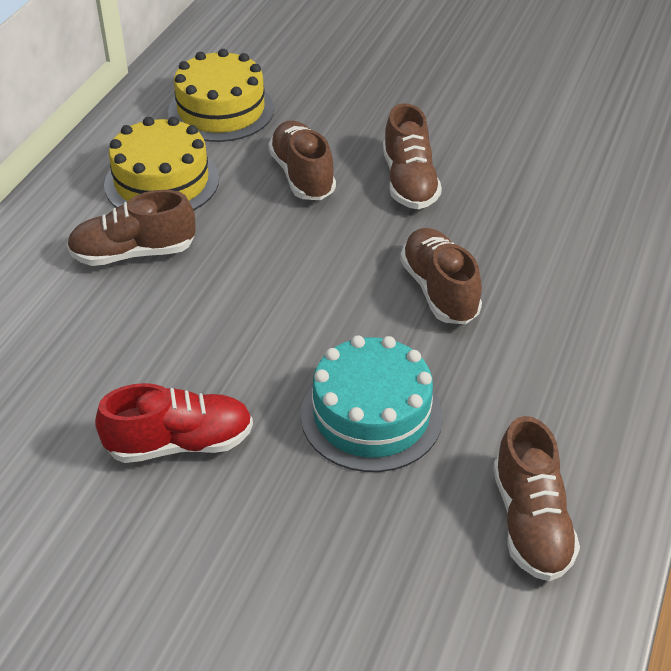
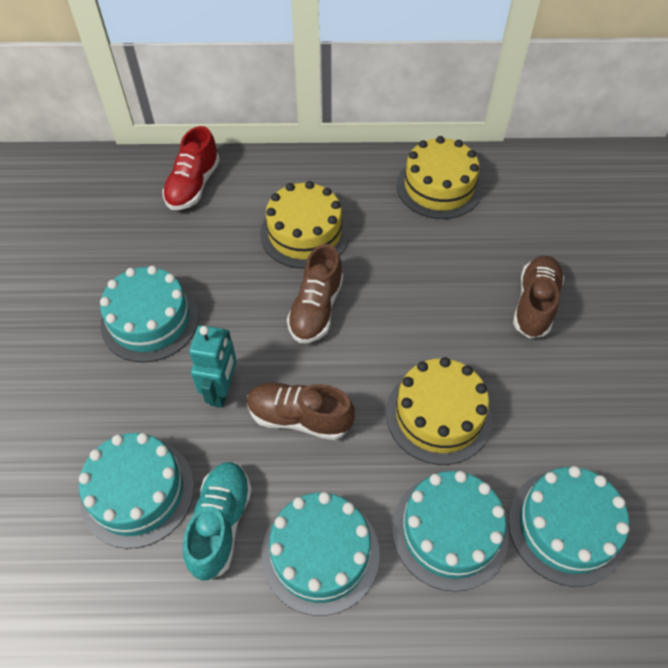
brown shoe: 5 -> 3
turquoise cake: 1 -> 5
turquoise robot: 0 -> 1
turquoise shoe: 0 -> 1
yellow cake: 2 -> 3

